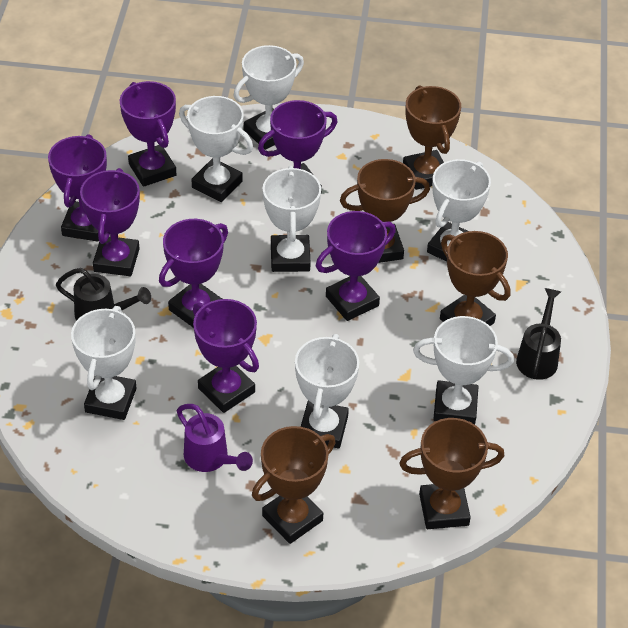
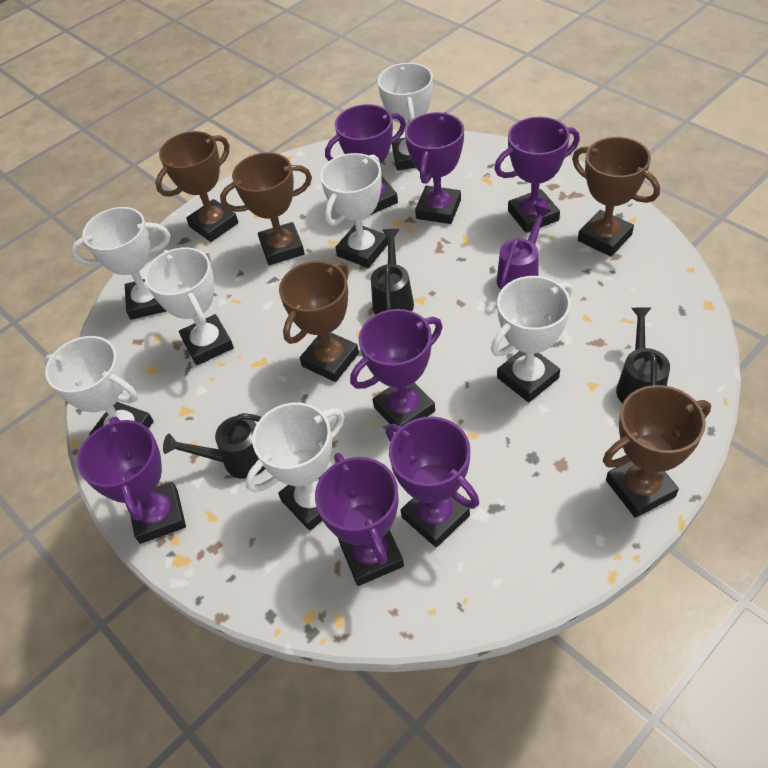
black watering can: 2 -> 3

